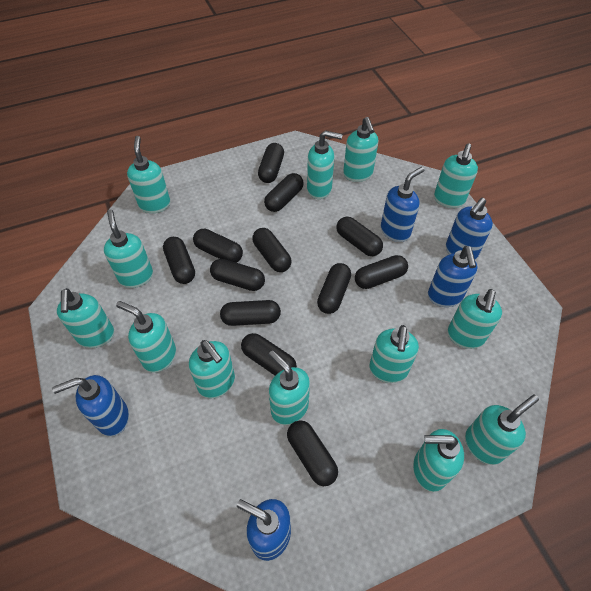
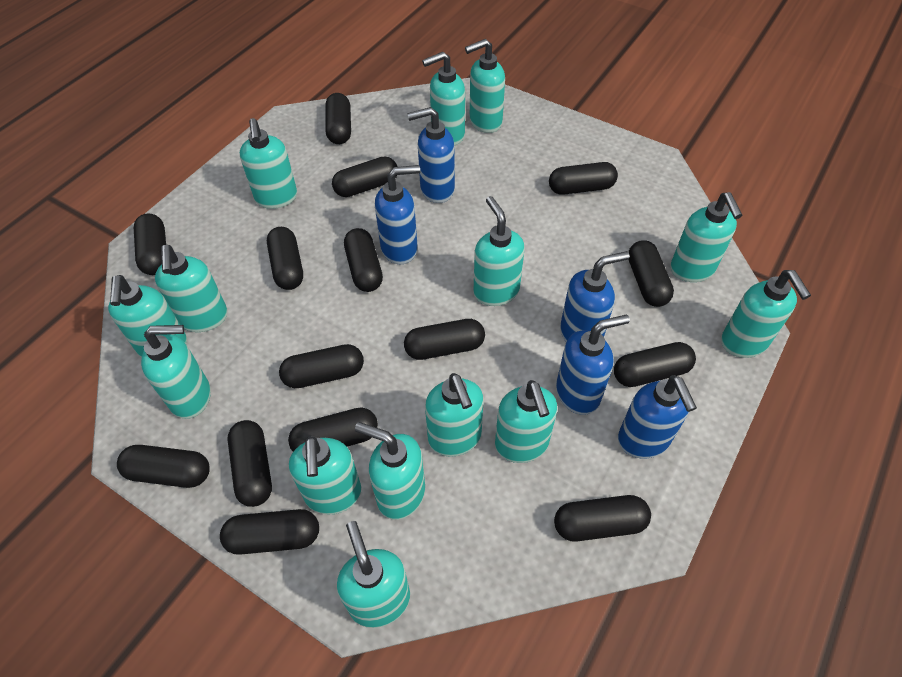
black capsule: 12 -> 15
turquoise soap dispenser: 13 -> 14

